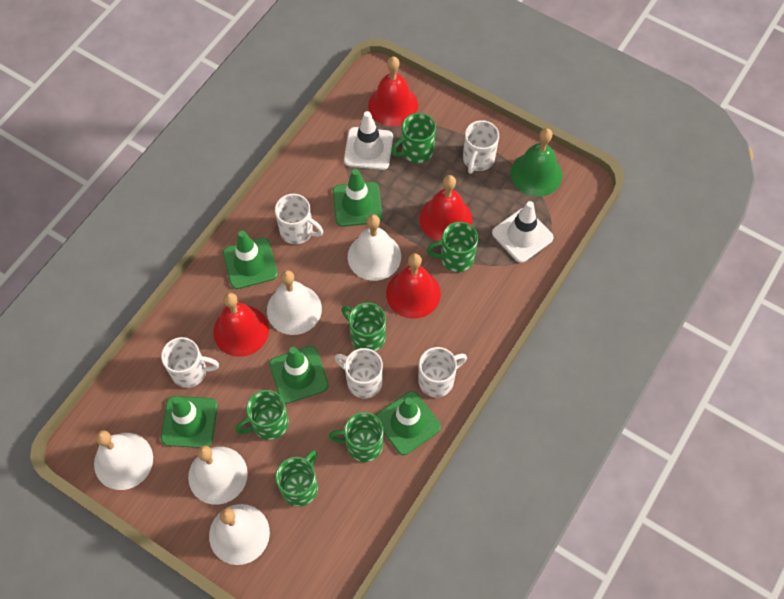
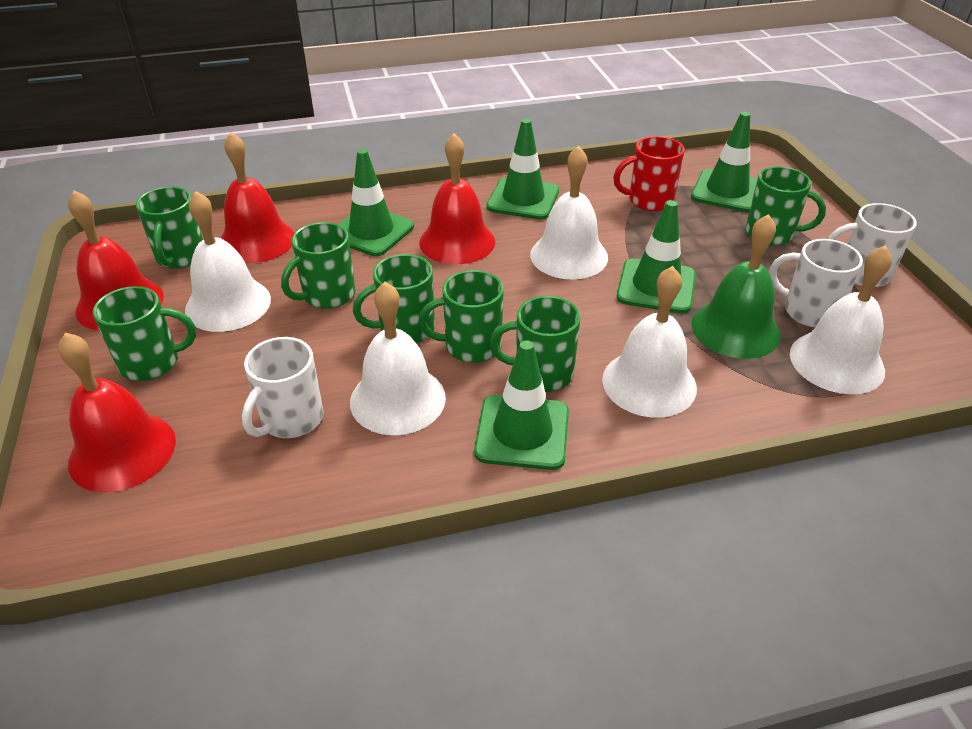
green mug: 6 -> 7
red mug: 0 -> 1
white mug: 5 -> 3
white traffic cone: 2 -> 0

